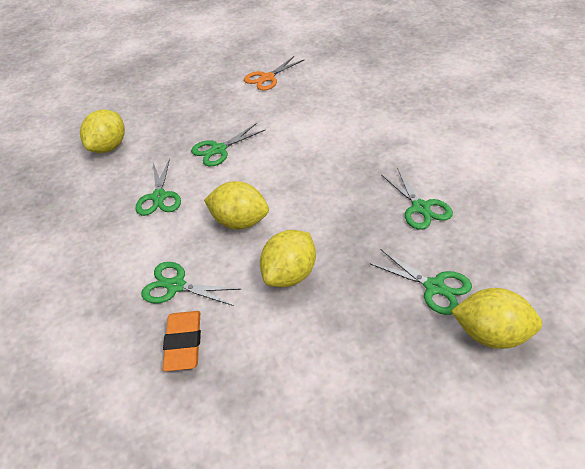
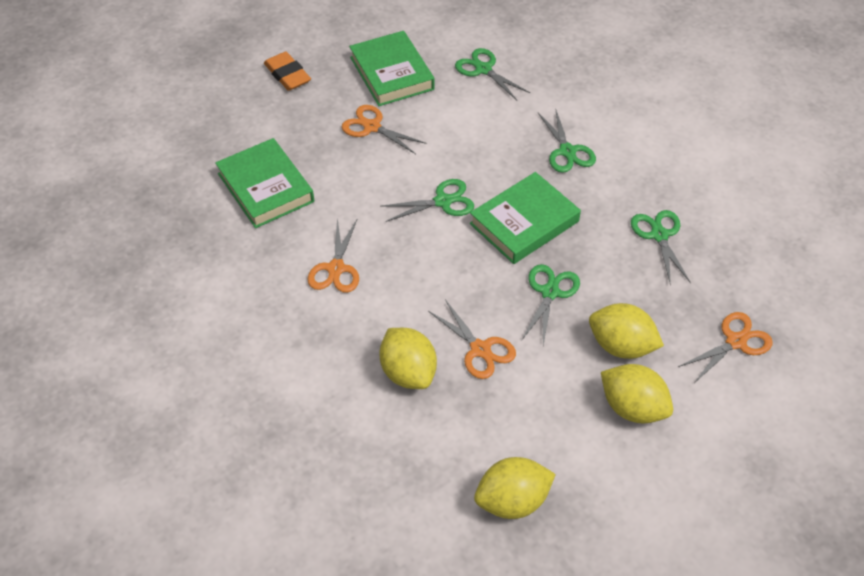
green book: 0 -> 3
orange scissors: 1 -> 4

